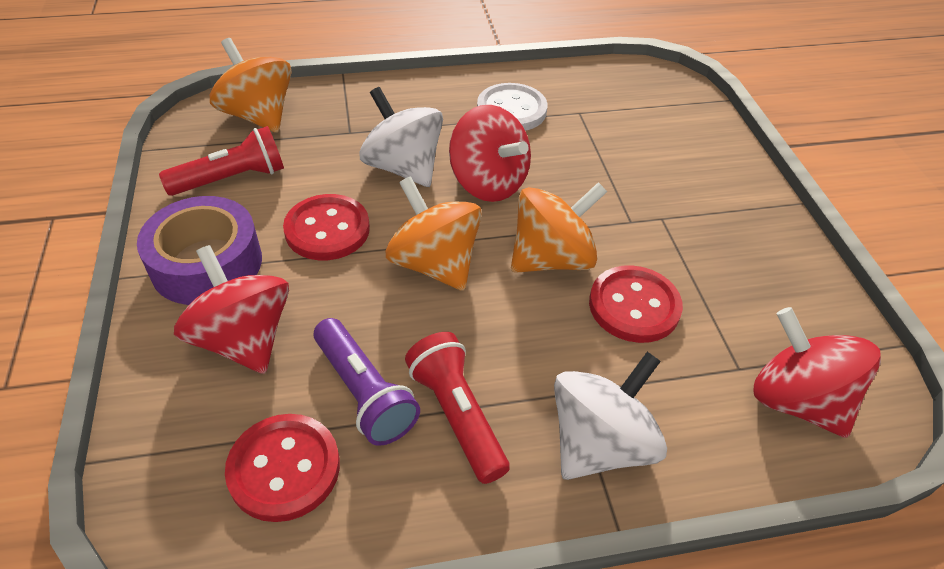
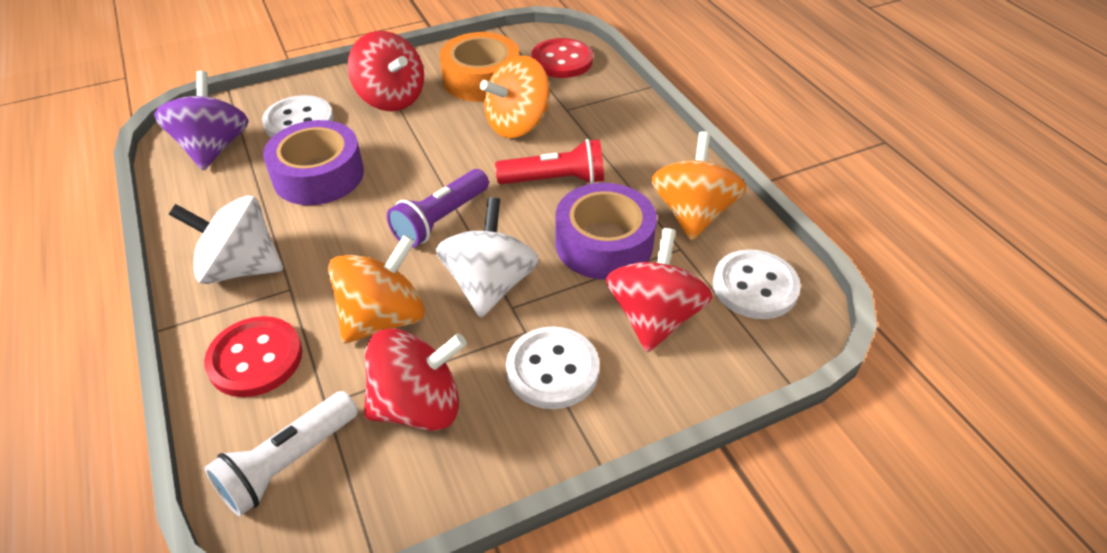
orange tape: 0 -> 1
purple spinning top: 0 -> 1
purple tape: 1 -> 2
red button: 3 -> 2
red flashlight: 2 -> 1
white button: 1 -> 3
white flashlight: 0 -> 1

